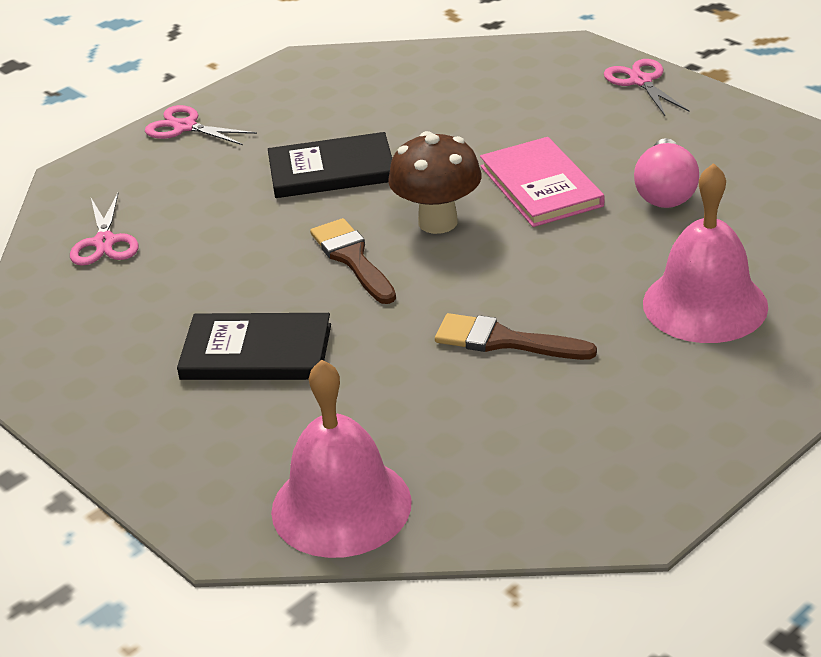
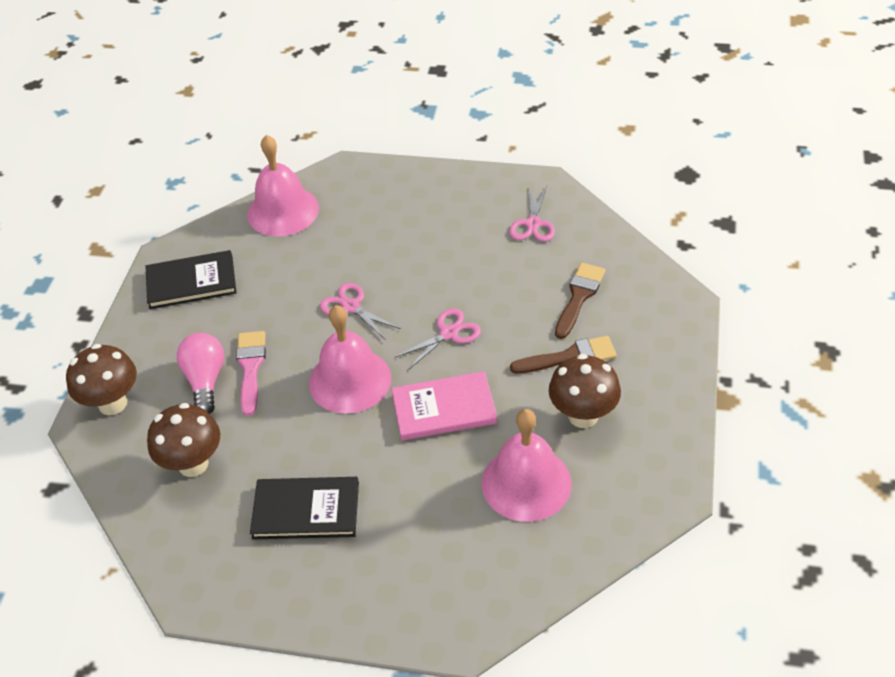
brown mushroom: 1 -> 3
pink bell: 2 -> 3
pink brush: 0 -> 1

